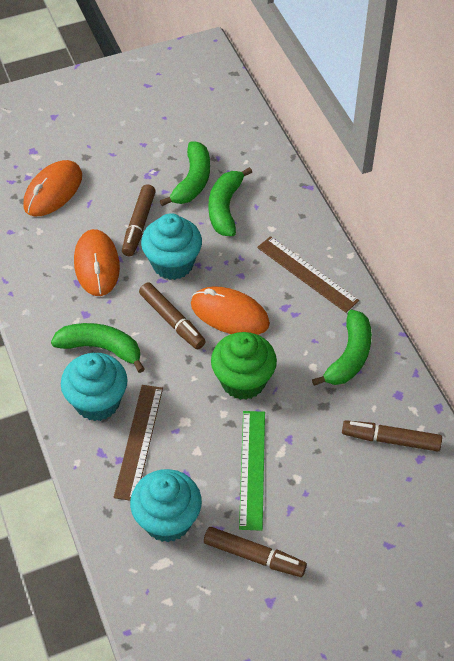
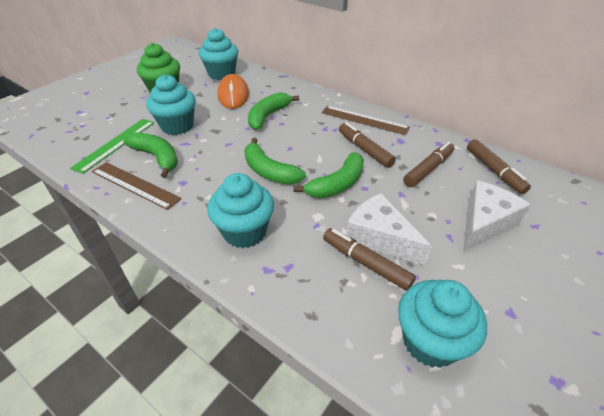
orange mouse: 3 -> 1
turquoise cupcake: 3 -> 4
white cheese: 0 -> 2

